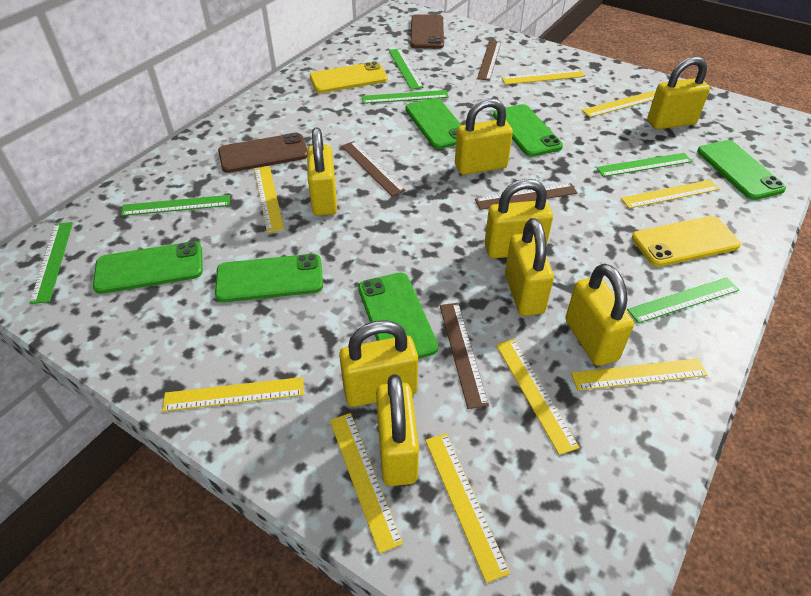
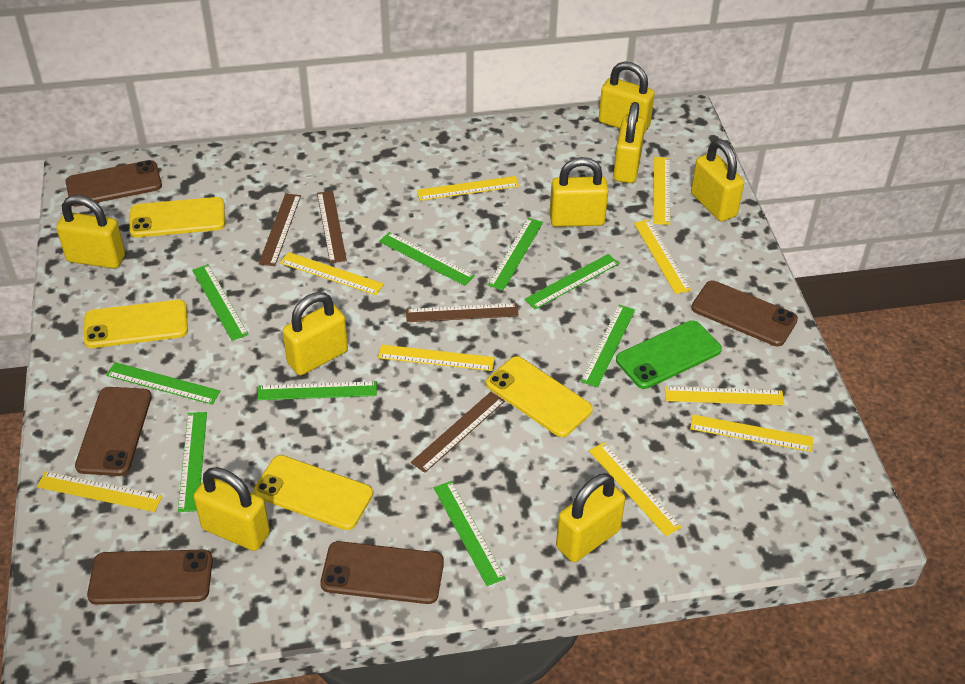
brown phone: 2 -> 5
green phone: 6 -> 1
green ruler: 6 -> 9
yellow phone: 2 -> 4

